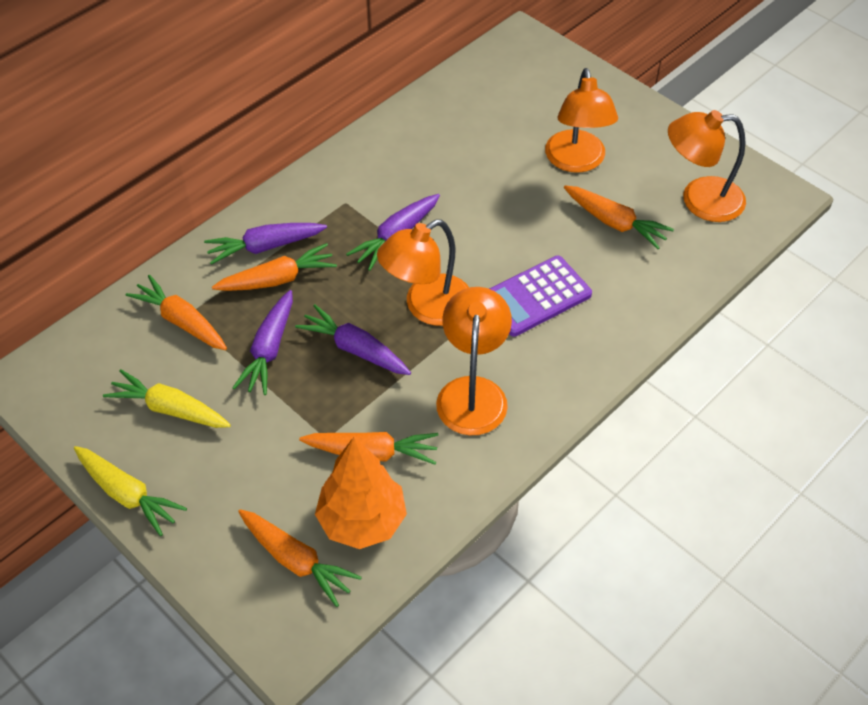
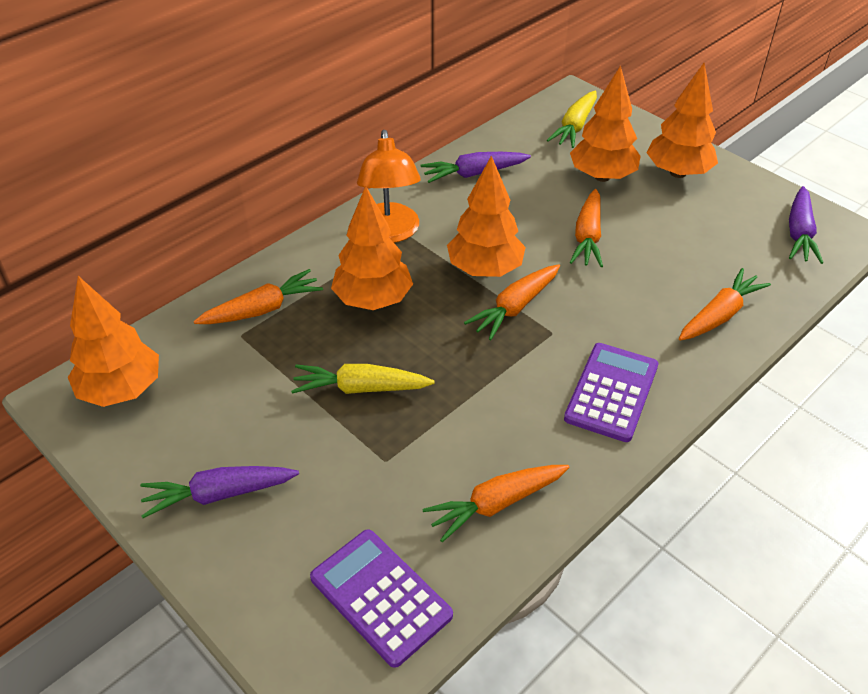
orange lamp: 4 -> 1
orange tree: 1 -> 5
purple calculator: 1 -> 2
purple carrot: 4 -> 3

